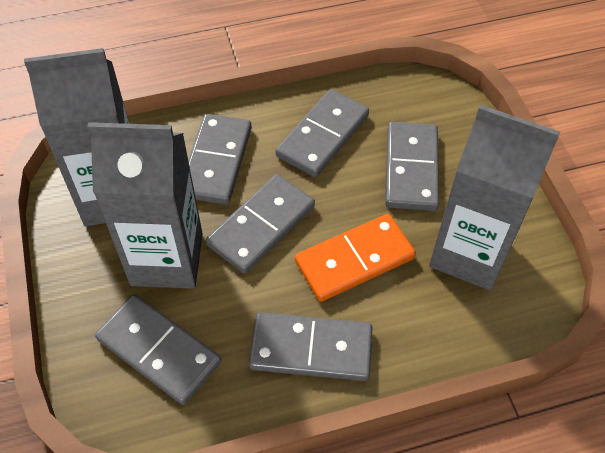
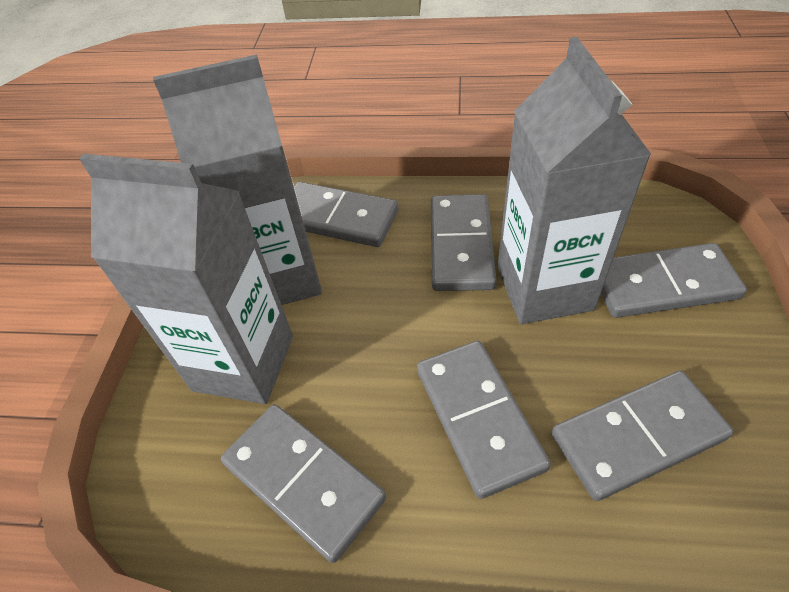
orange domino: 1 -> 0

